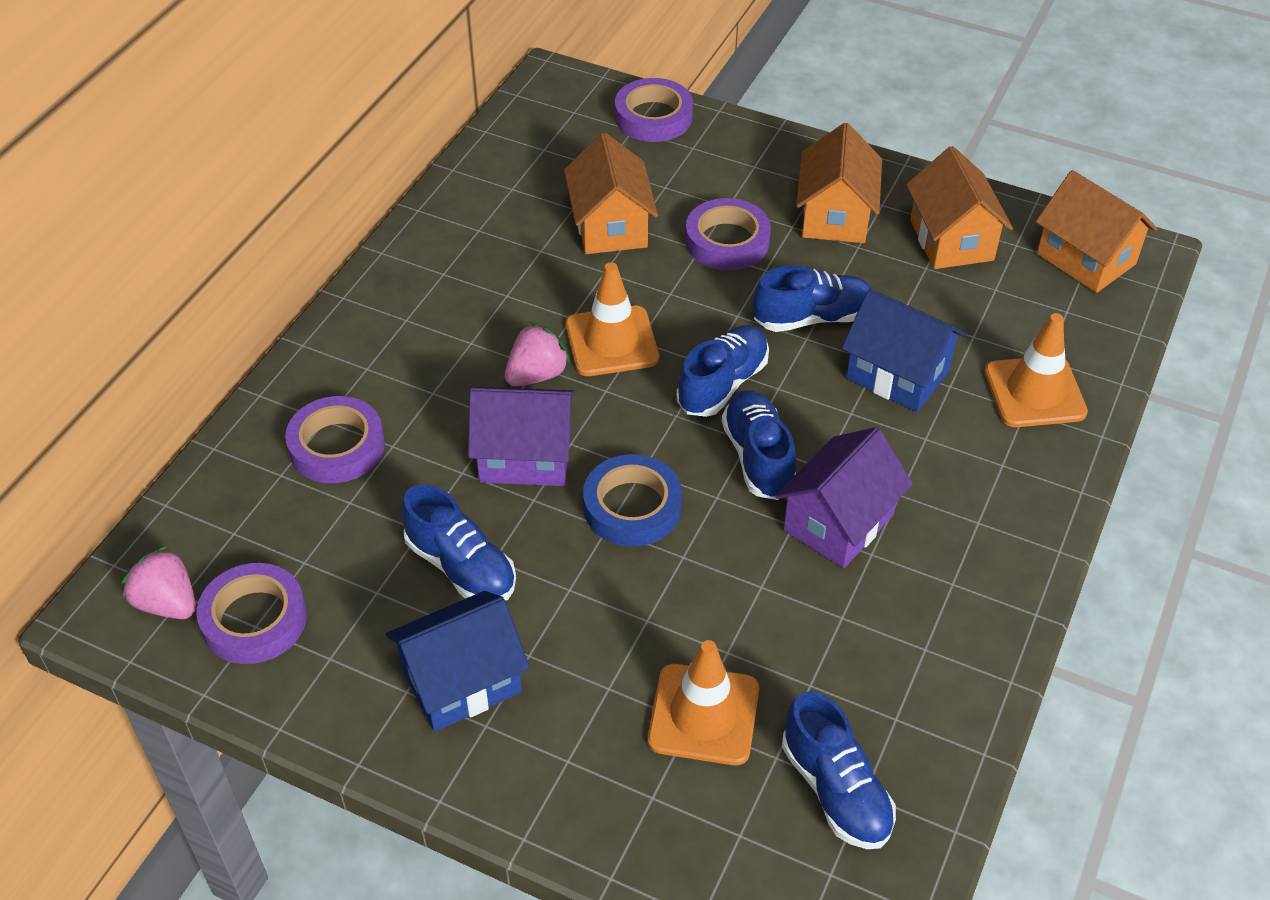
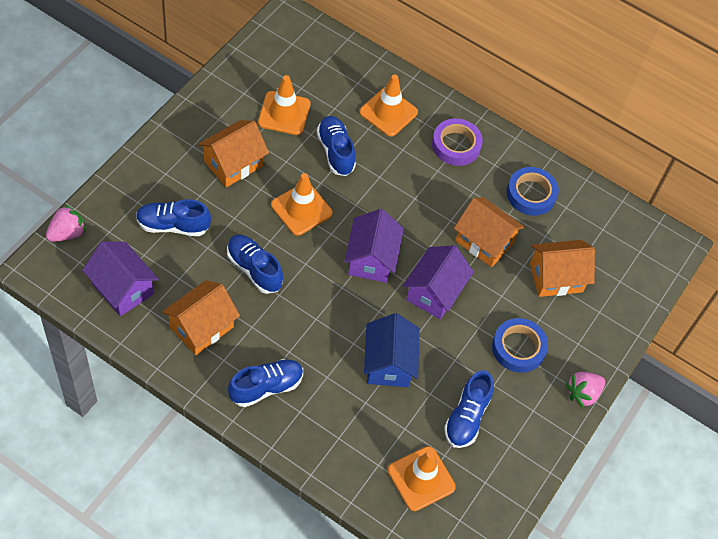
blue house: 2 -> 1
blue tape: 1 -> 2
orange traffic cone: 3 -> 4
purple house: 2 -> 3
purple tape: 4 -> 1

